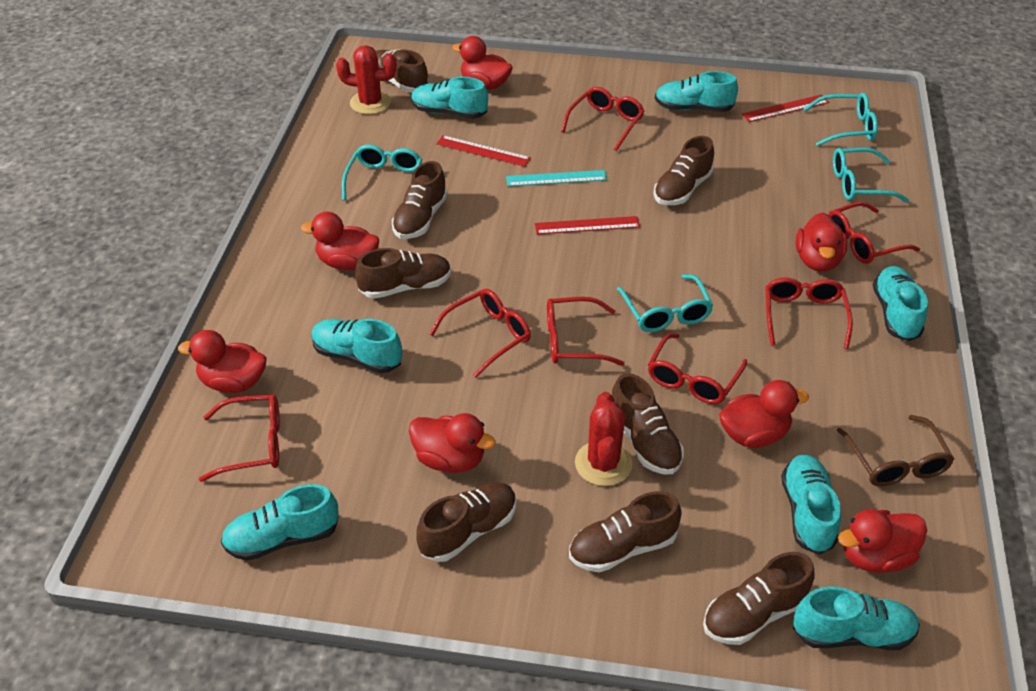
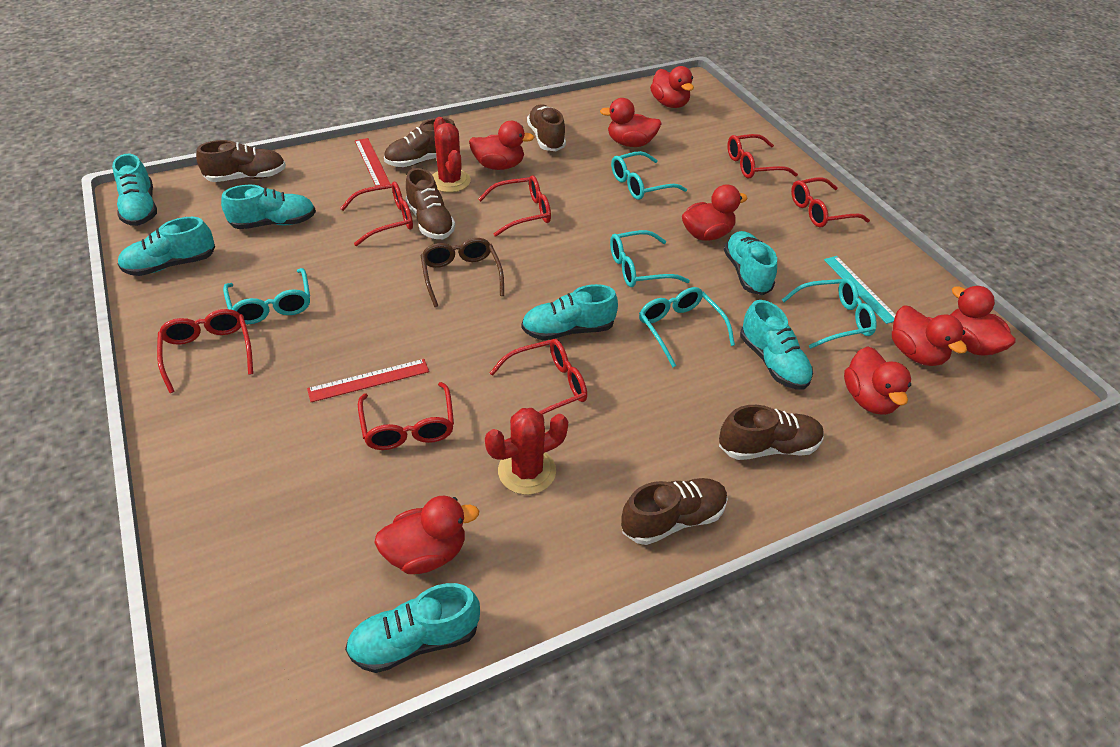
brown shoe: 8 -> 6
red duck: 7 -> 8
red ruler: 3 -> 2
turquoise glasses: 4 -> 5

